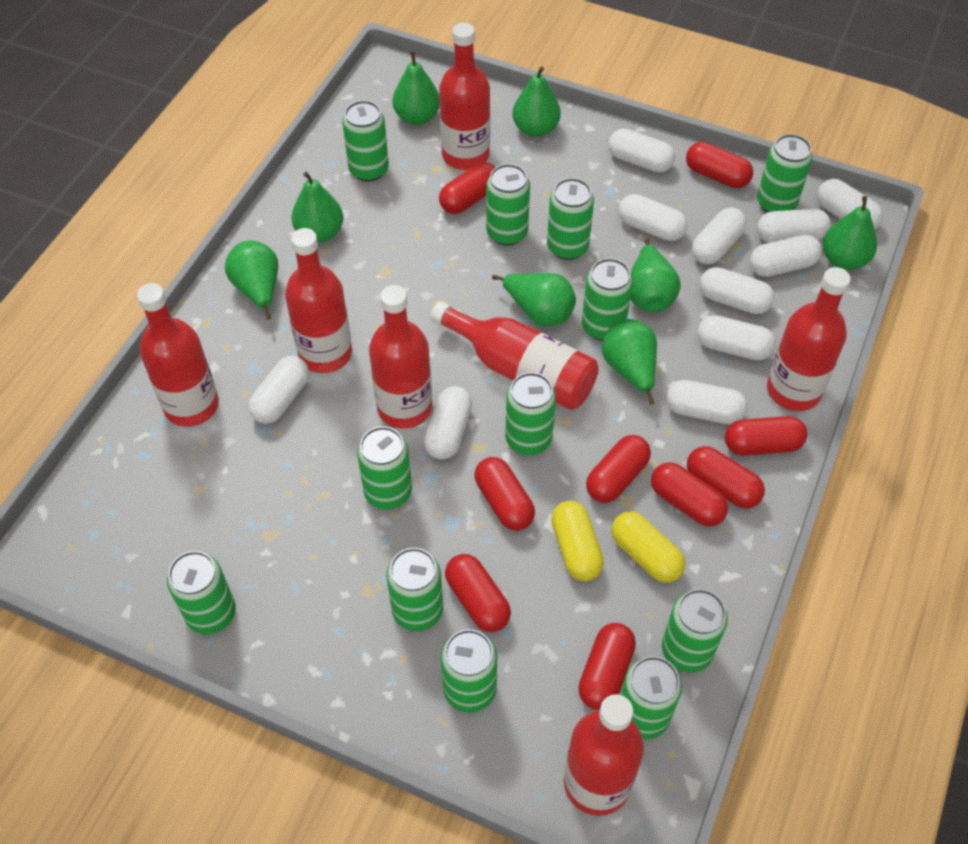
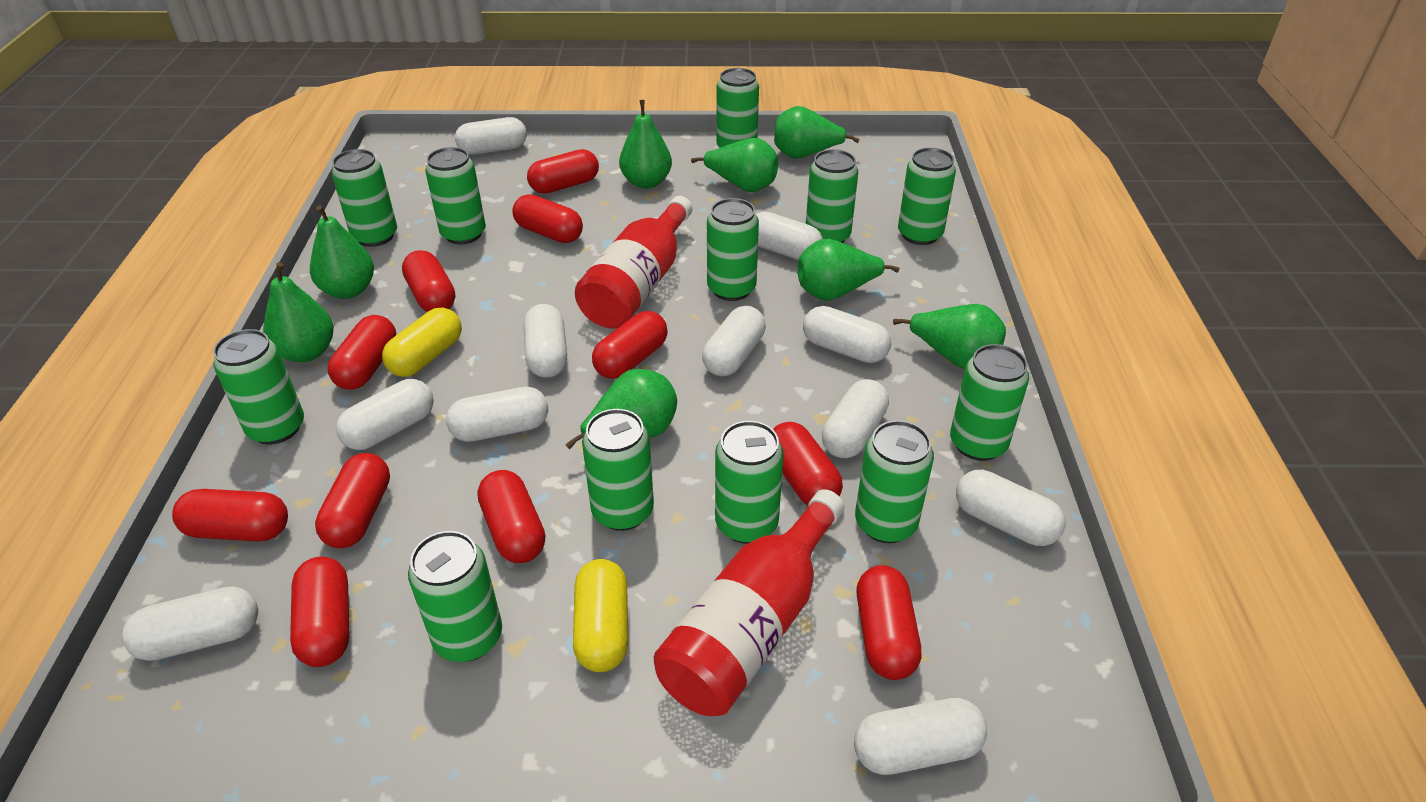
red bottle: 7 -> 2
red capsule: 9 -> 11

